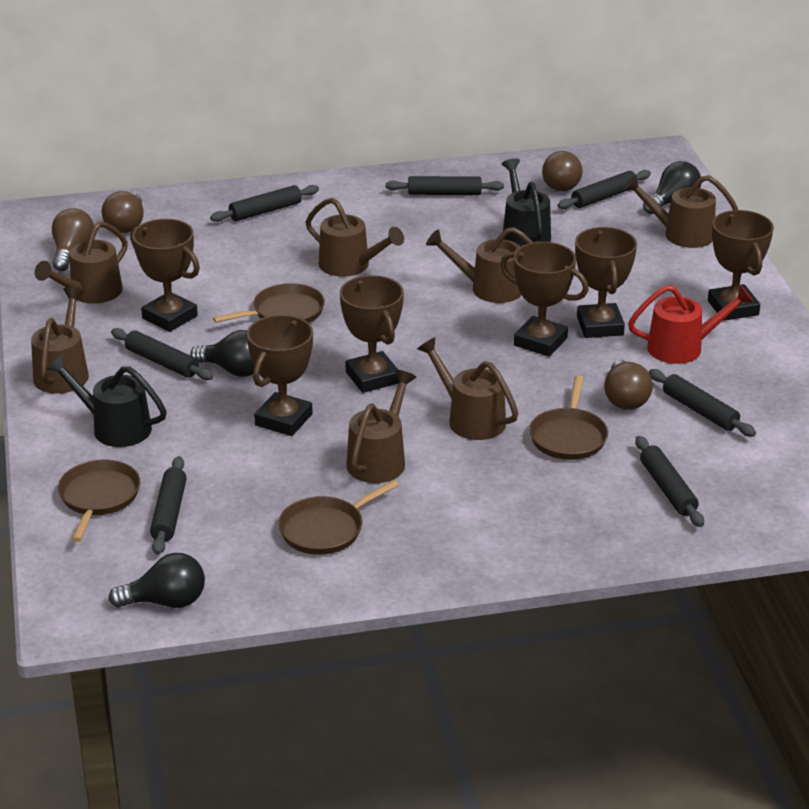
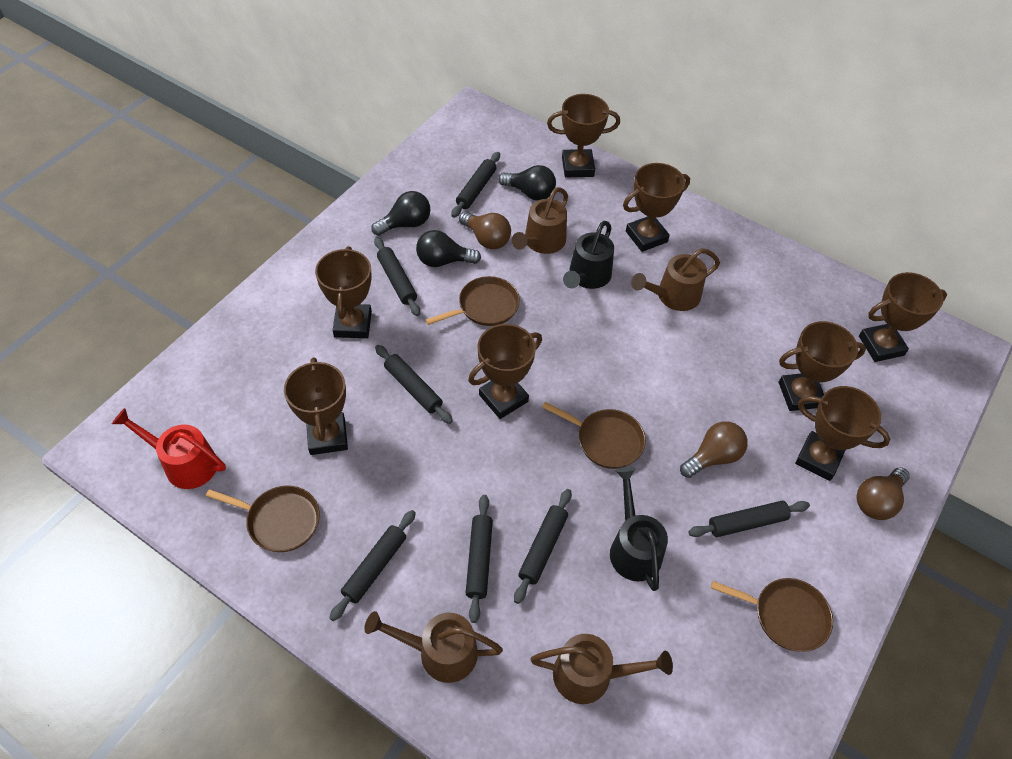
brown light bulb: 4 -> 3
brown trophy: 6 -> 8
brown watering can: 7 -> 4

